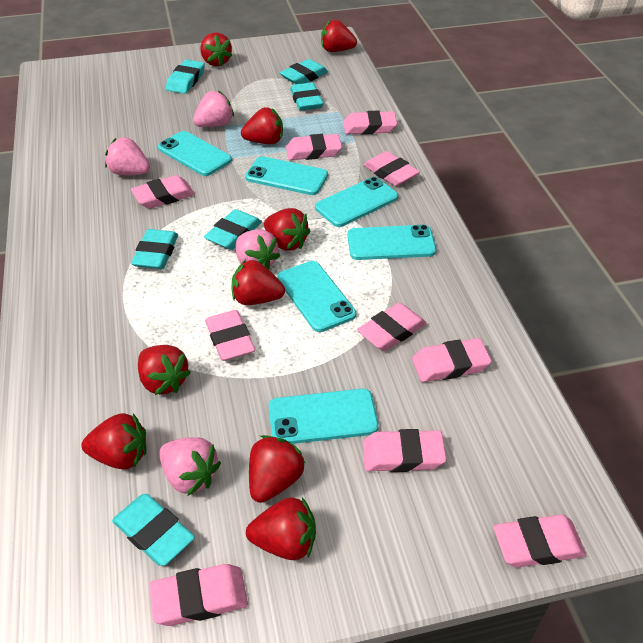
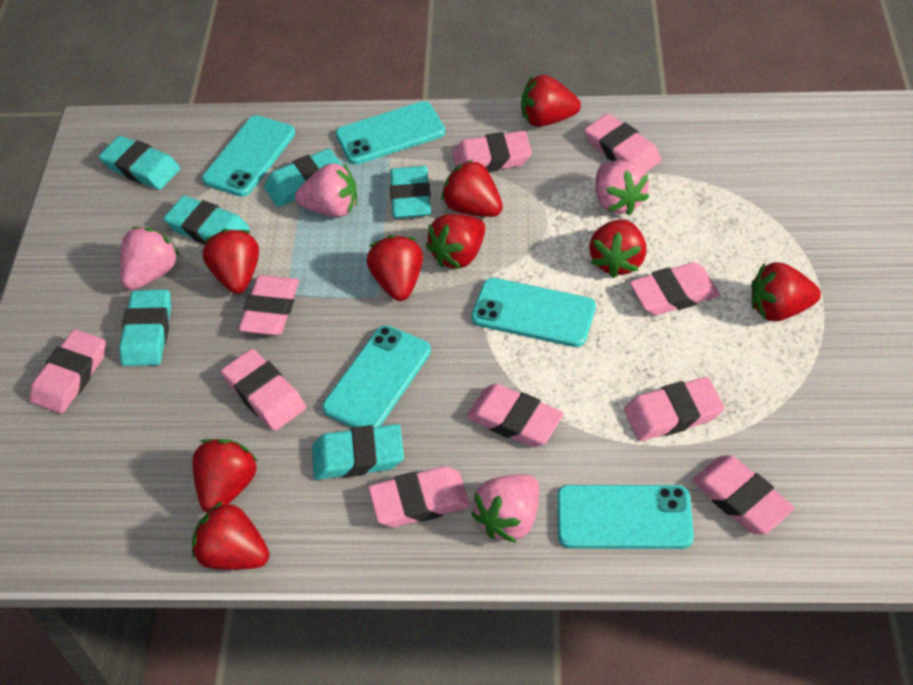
turquoise phone: 6 -> 5

